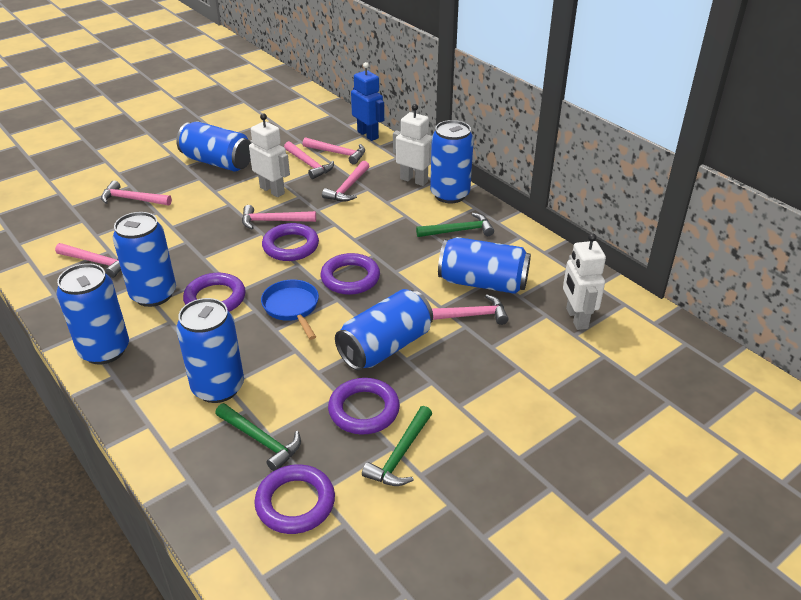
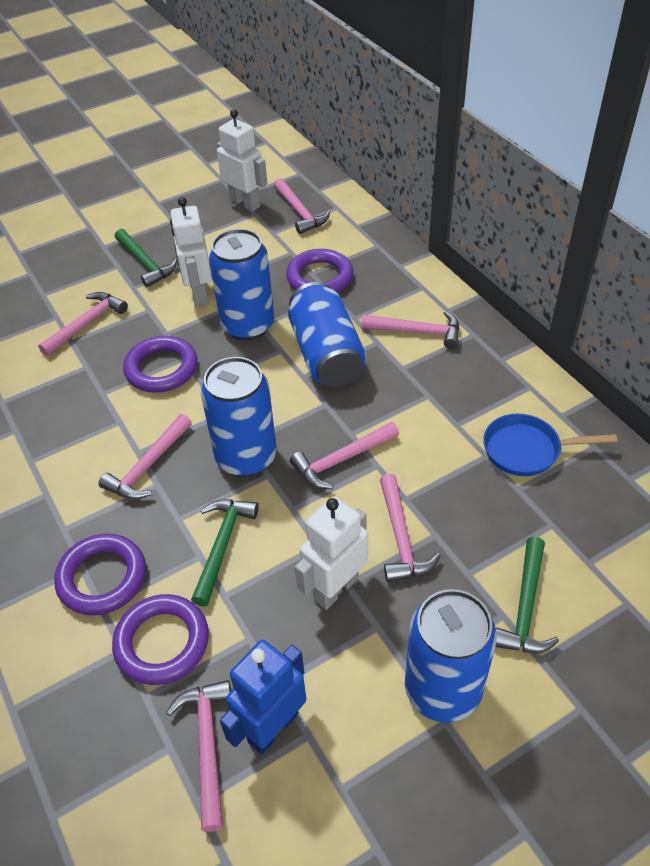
blue can: 7 -> 4
purple ring: 5 -> 4

